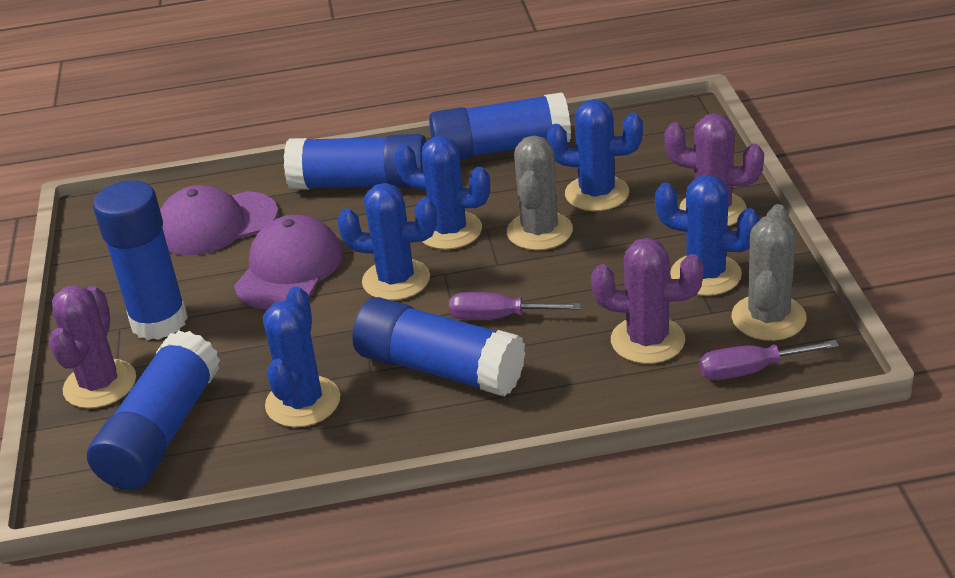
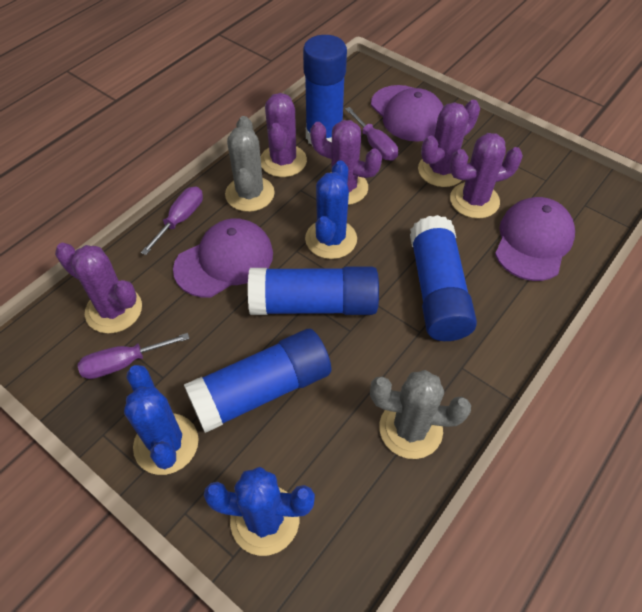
blue cactus: 5 -> 3
blue glue stick: 5 -> 4
purple cactus: 3 -> 5
purple cap: 2 -> 3
purple screwdriver: 2 -> 3

